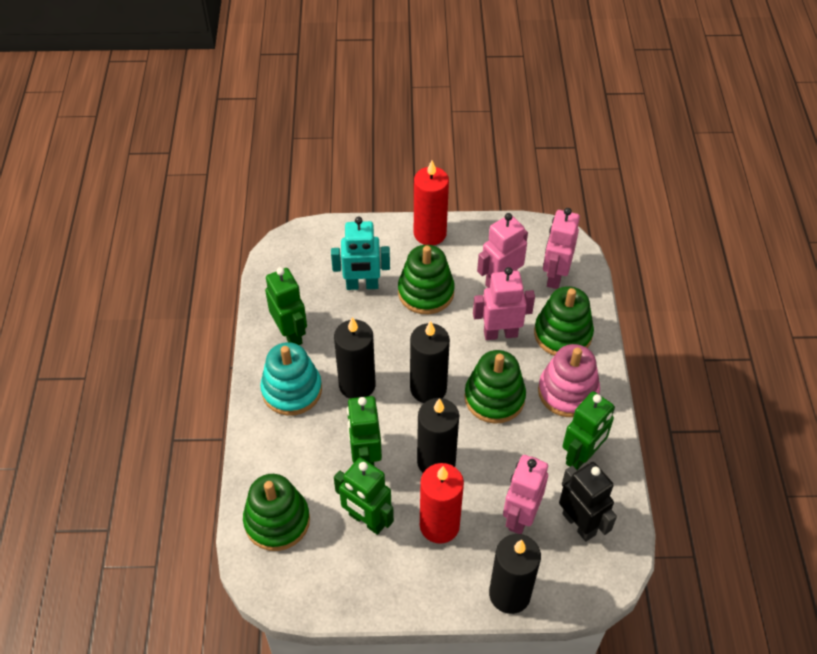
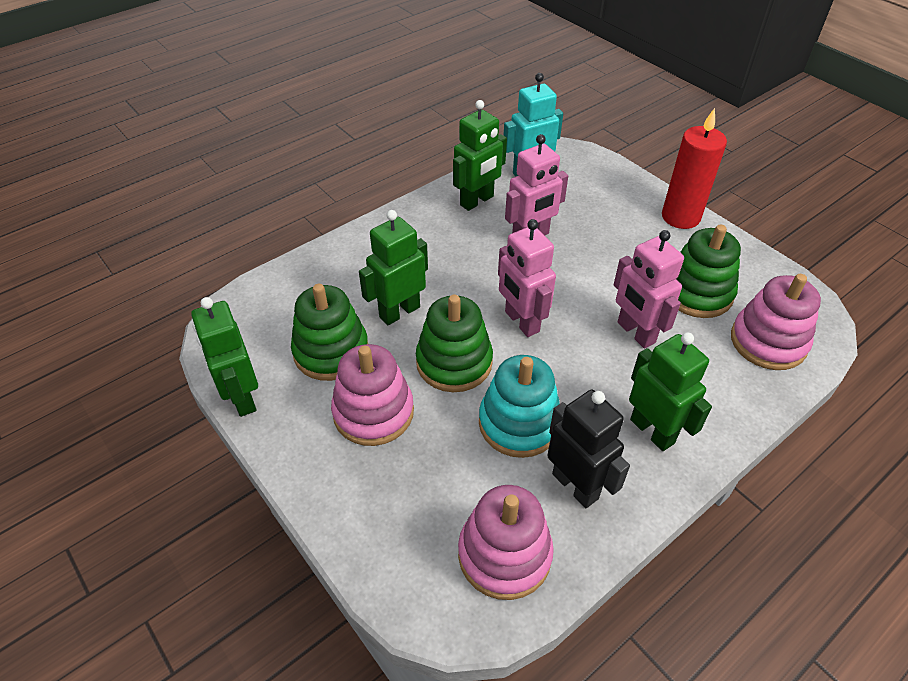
black candle: 4 -> 0
green stacking toy: 4 -> 3
pink robot: 4 -> 3
pink stacking toy: 1 -> 3
red candle: 2 -> 1

